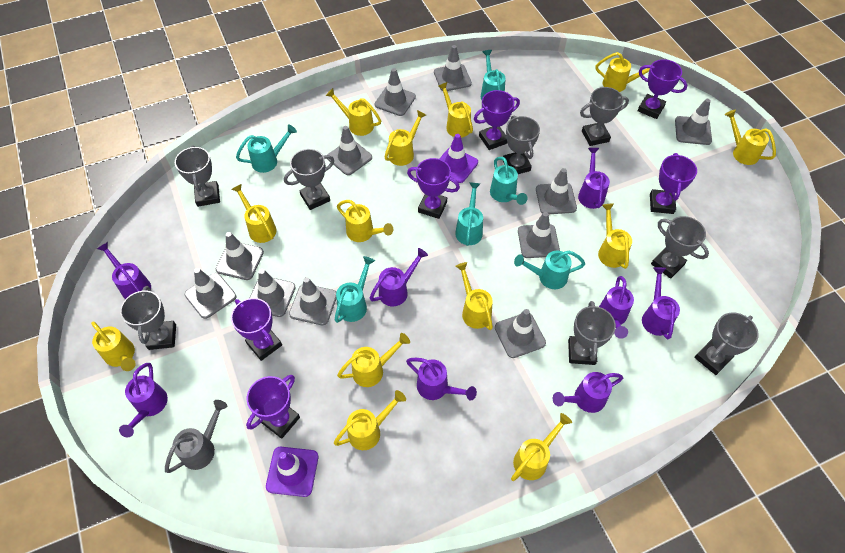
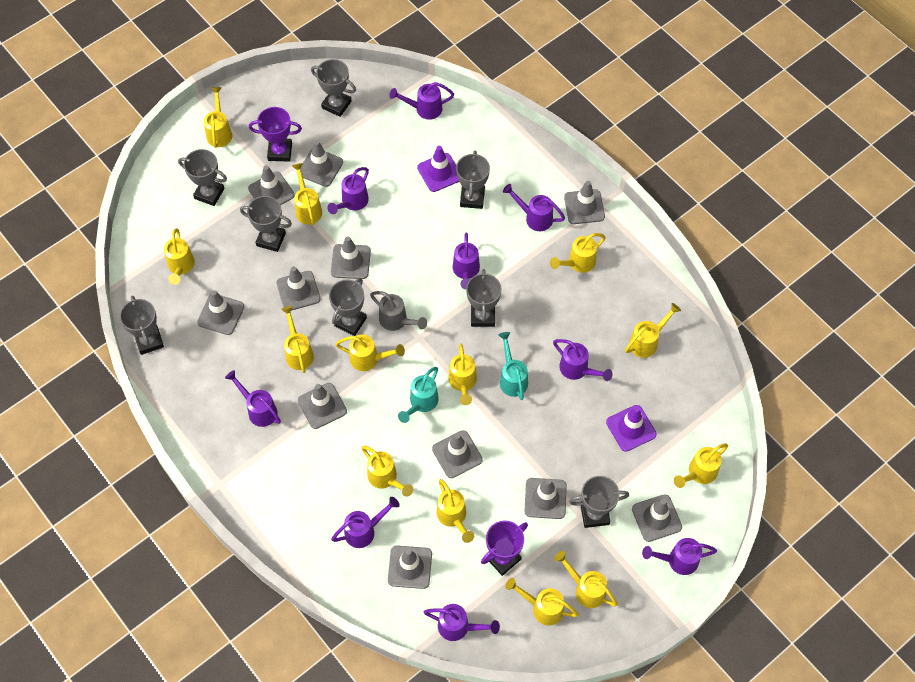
purple trophy: 6 -> 2
purple watering can: 8 -> 9
turquoise watering can: 6 -> 2

